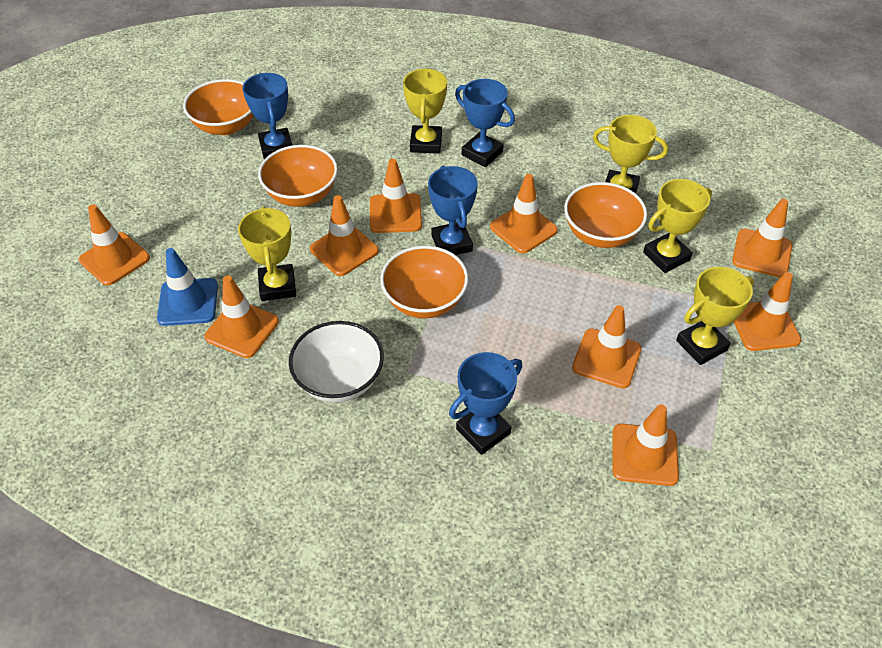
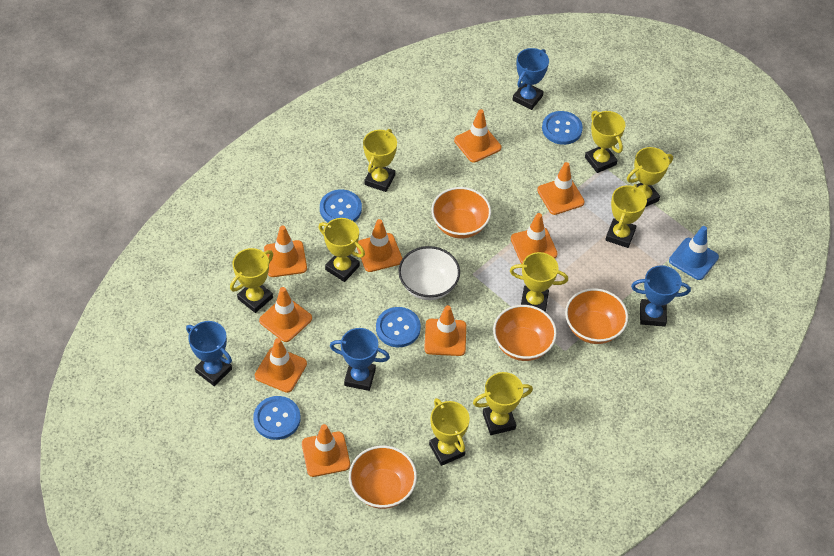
blue button: 0 -> 4
yellow trophy: 5 -> 9

